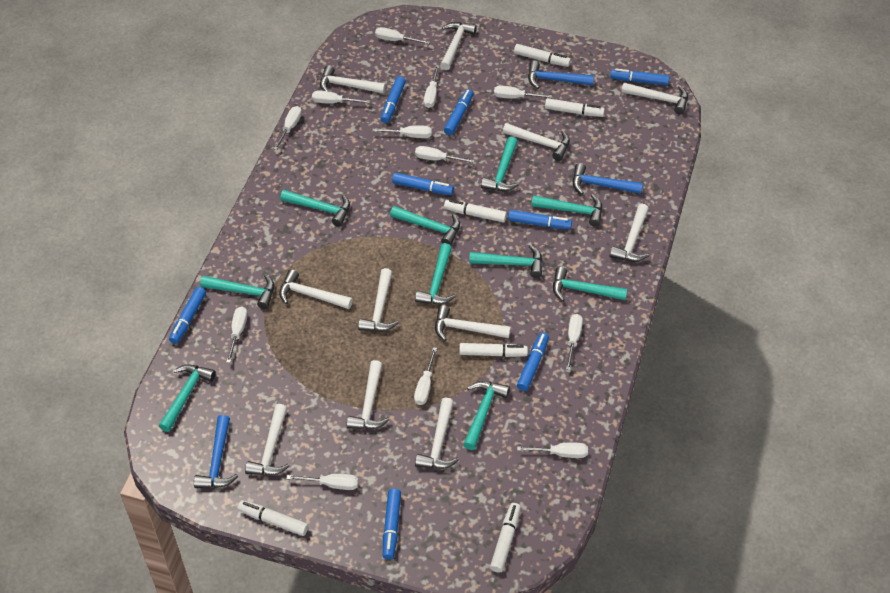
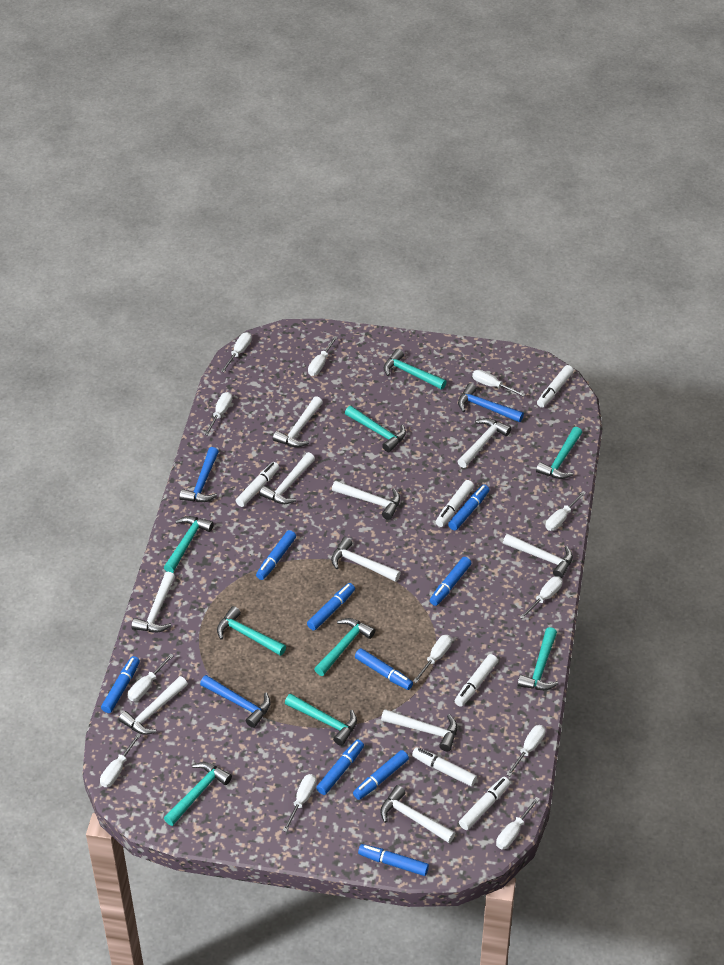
blue marker: 8 -> 9
turquoise hammer: 10 -> 9
white hammer: 11 -> 10

